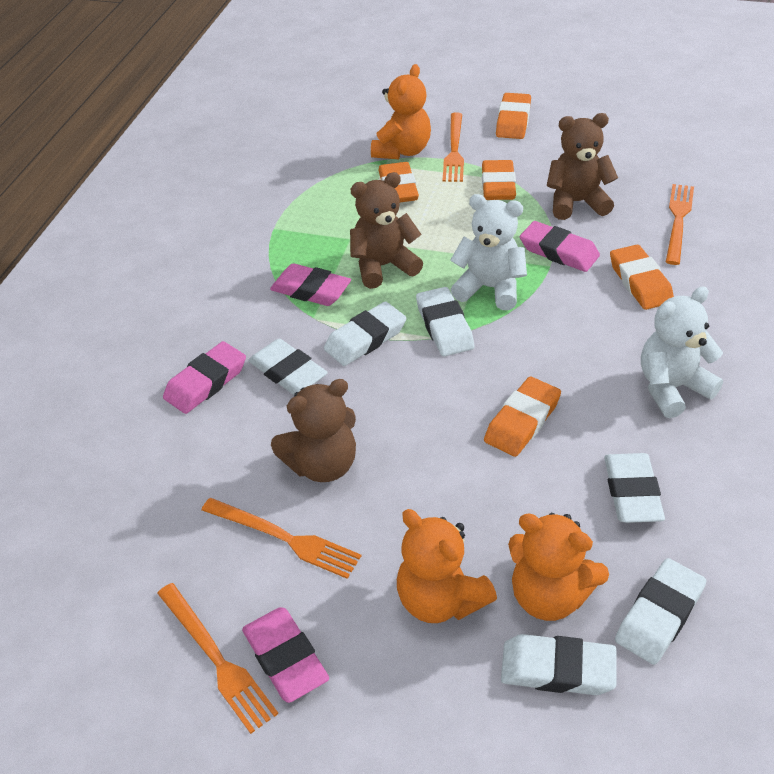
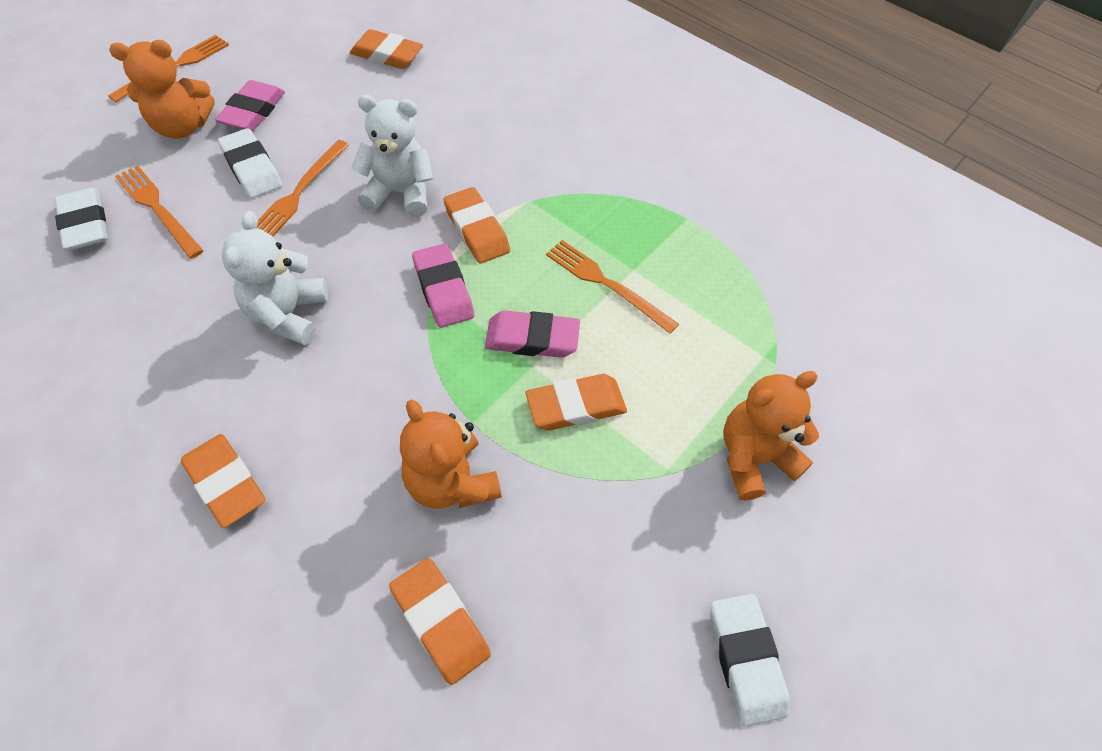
brown teddy bear: 3 -> 0
pink eraser: 4 -> 3
white eraser: 6 -> 3

